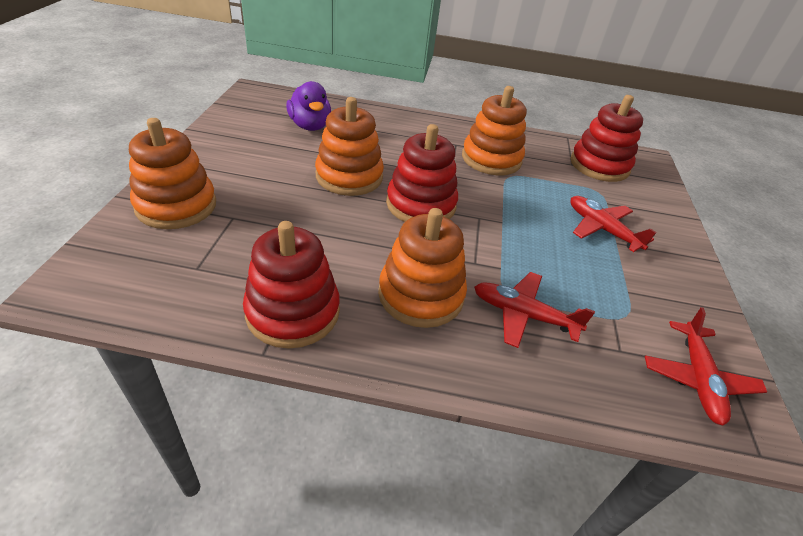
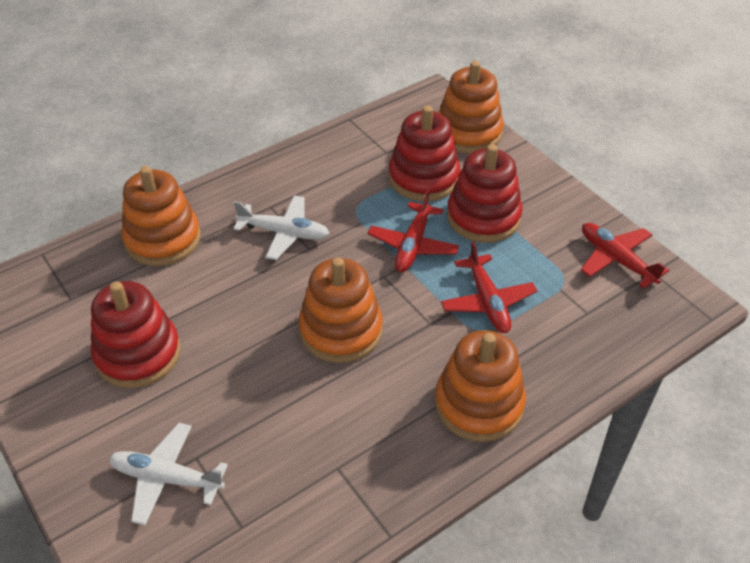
purple duck: 1 -> 0
white plane: 0 -> 2

